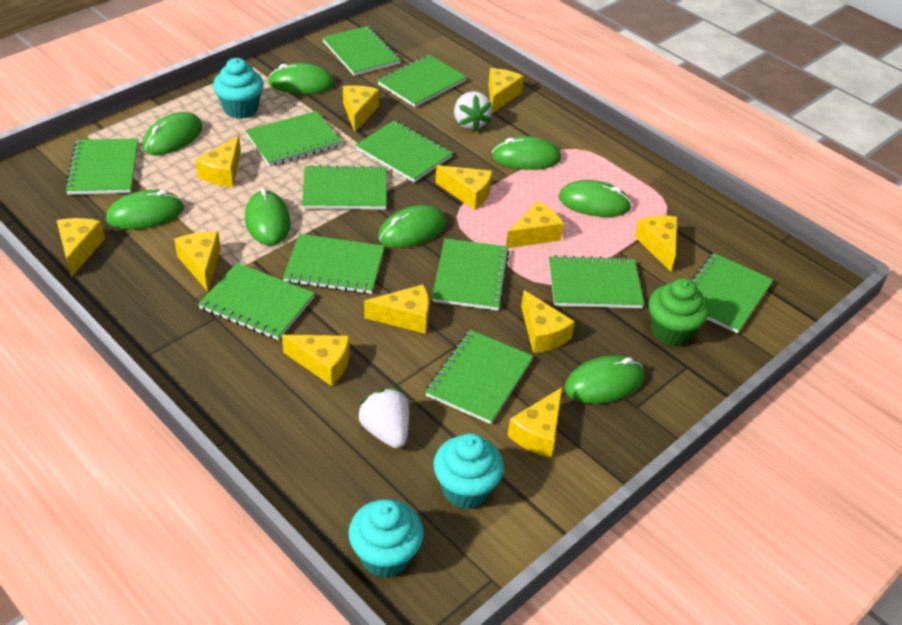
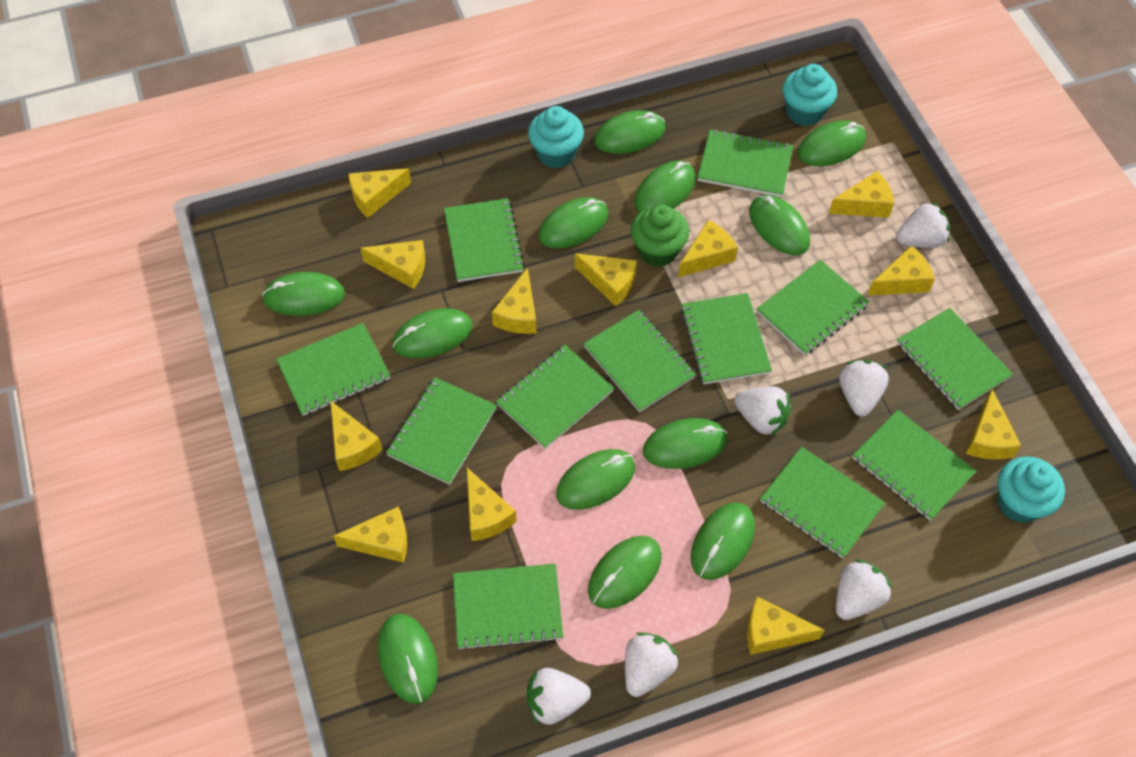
green mouse: 8 -> 12
white strawberry: 2 -> 6

